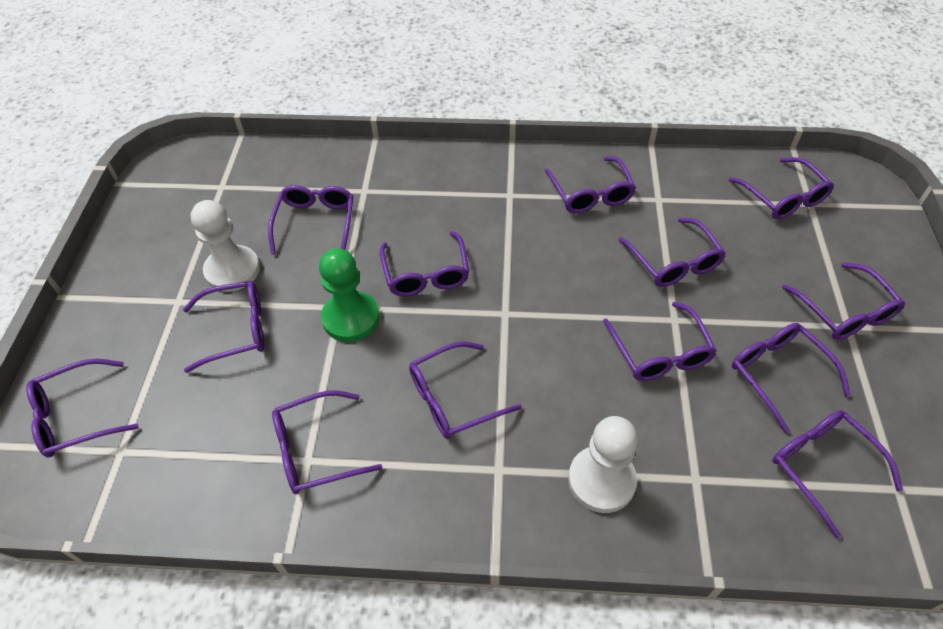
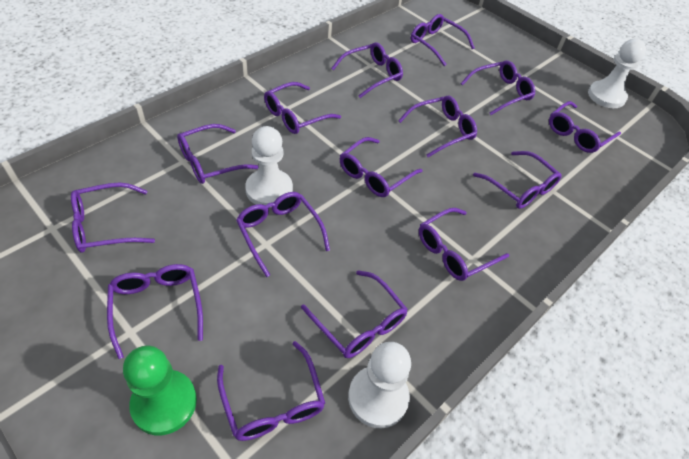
purple glasses: 13 -> 15
white pawn: 2 -> 3

